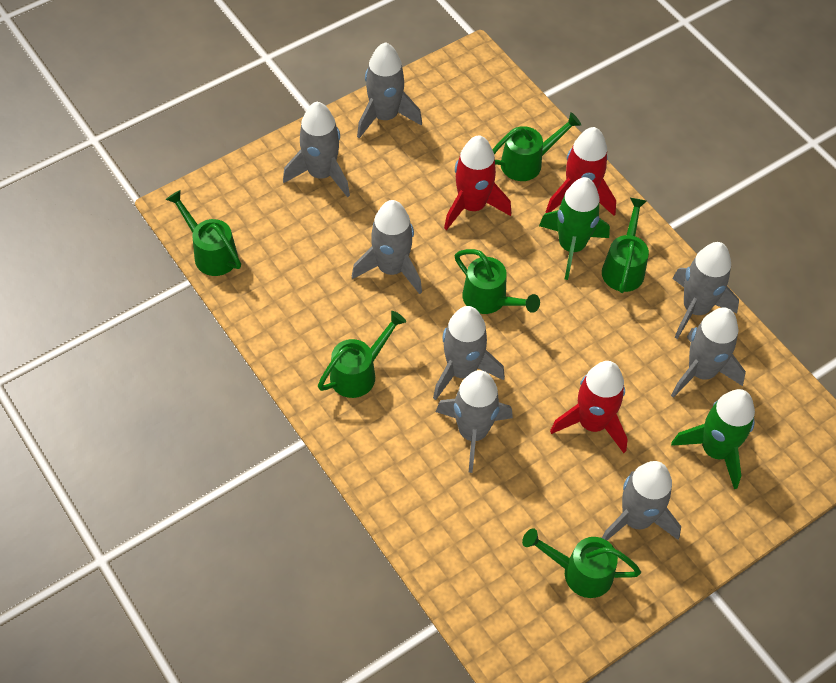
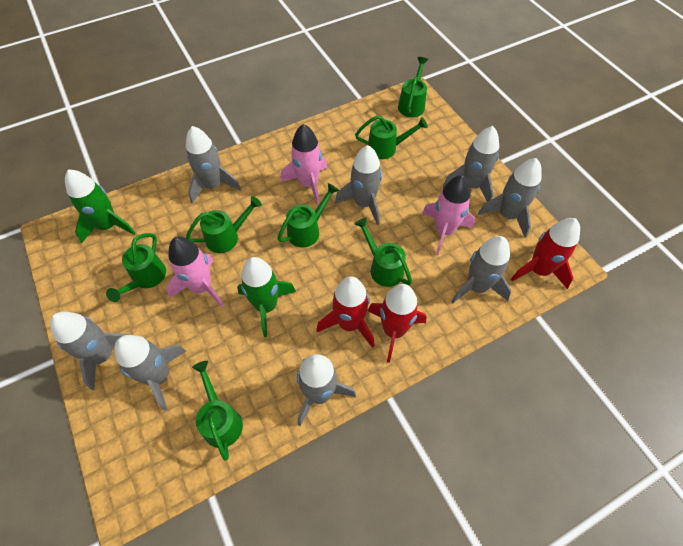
green watering can: 6 -> 7
pink rocket: 0 -> 3

